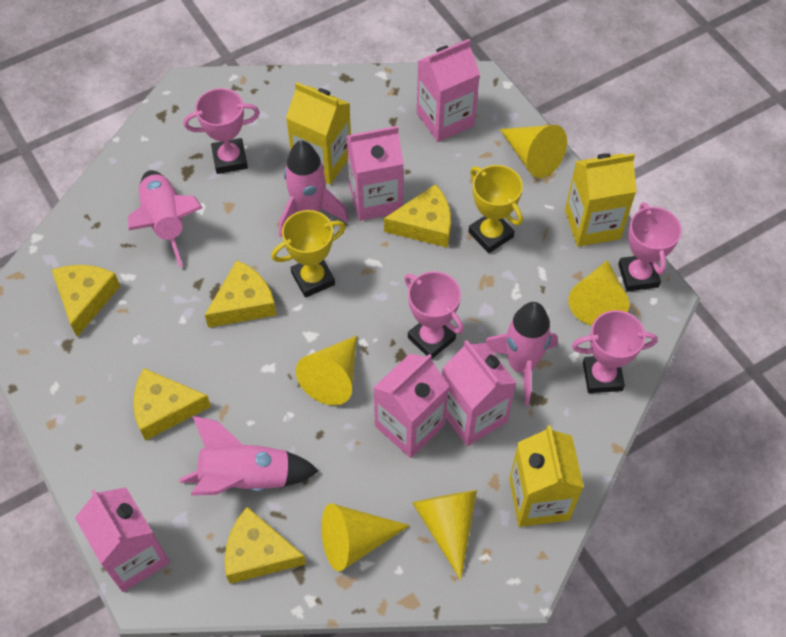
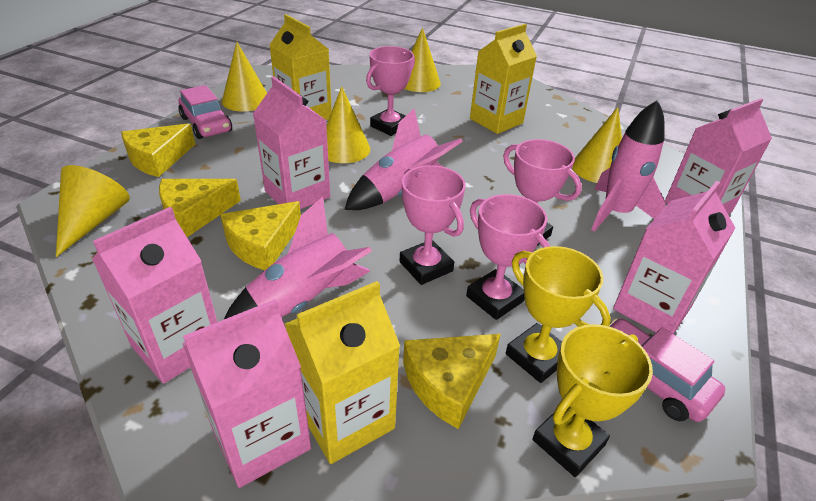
pink car: 0 -> 2
pink rocket: 4 -> 3
yellow cheese: 5 -> 4

